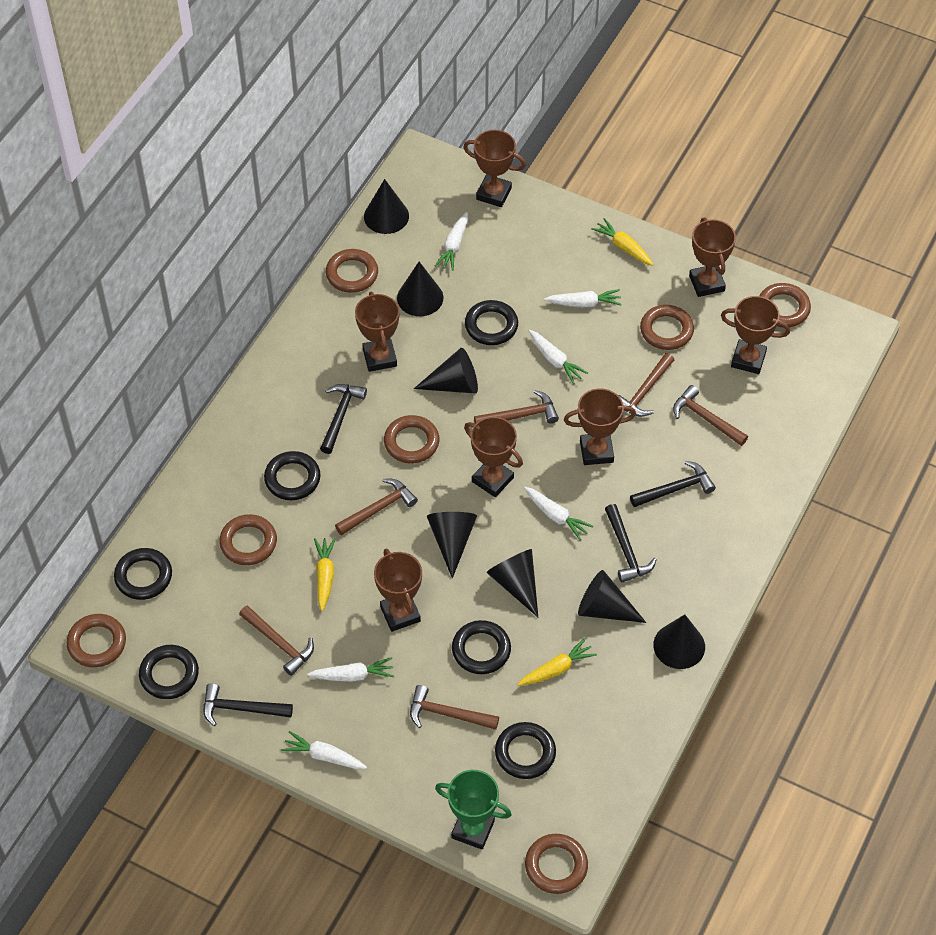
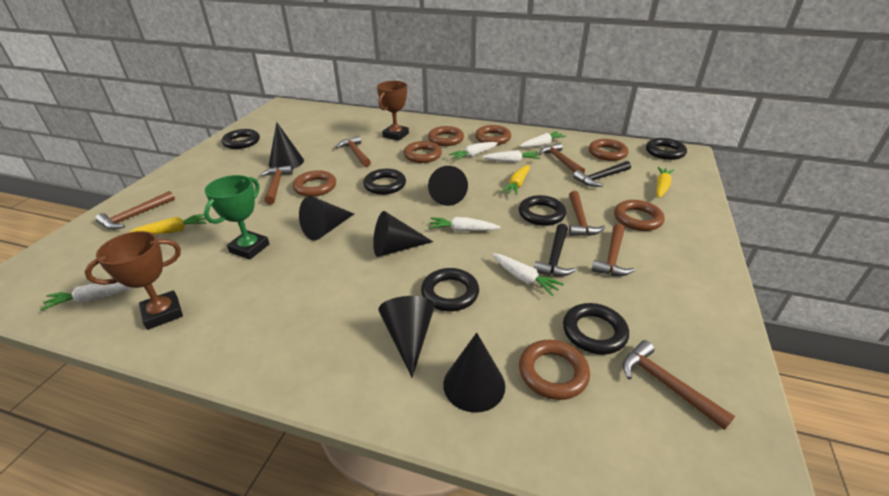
black cone: 7 -> 6
black hammer: 4 -> 2
brown hammer: 6 -> 7
brown trophy: 7 -> 2

